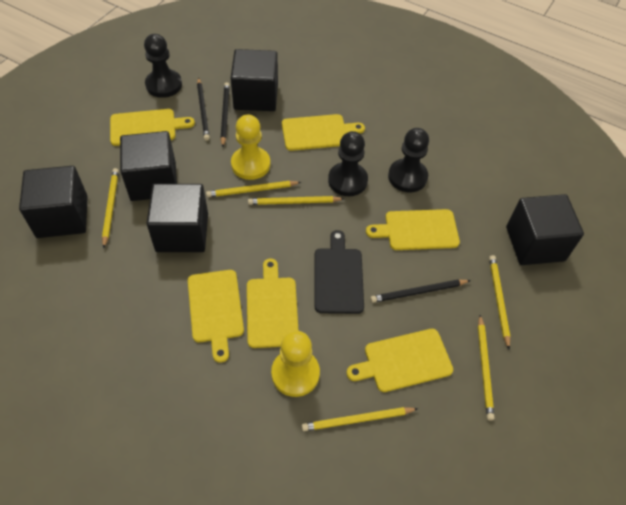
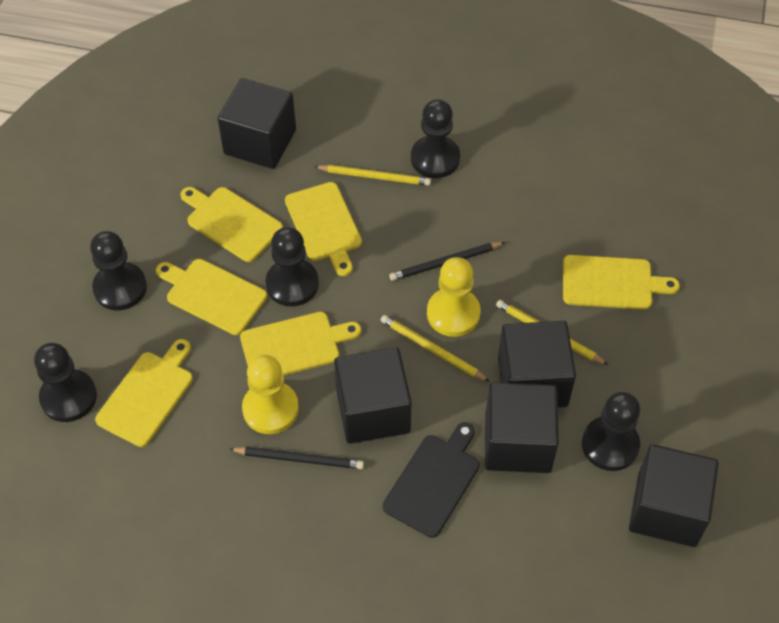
black pawn: 3 -> 5
black pencil: 3 -> 2
yellow pencil: 6 -> 3

